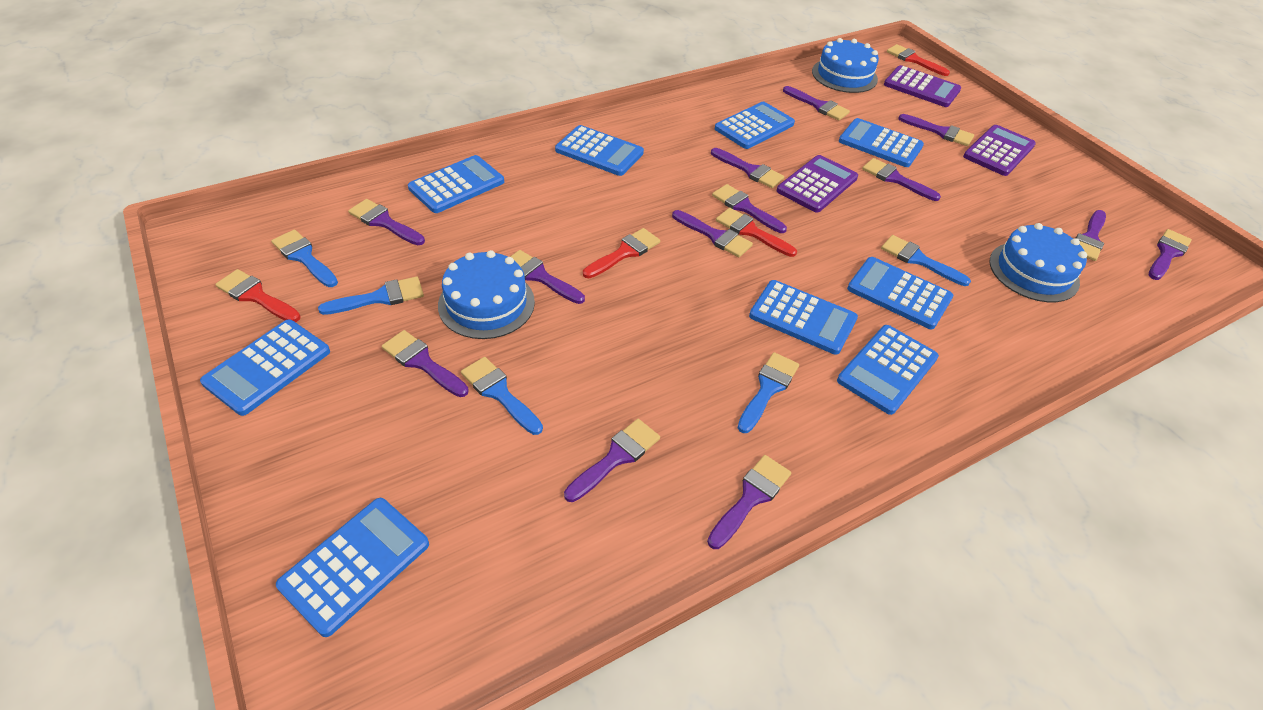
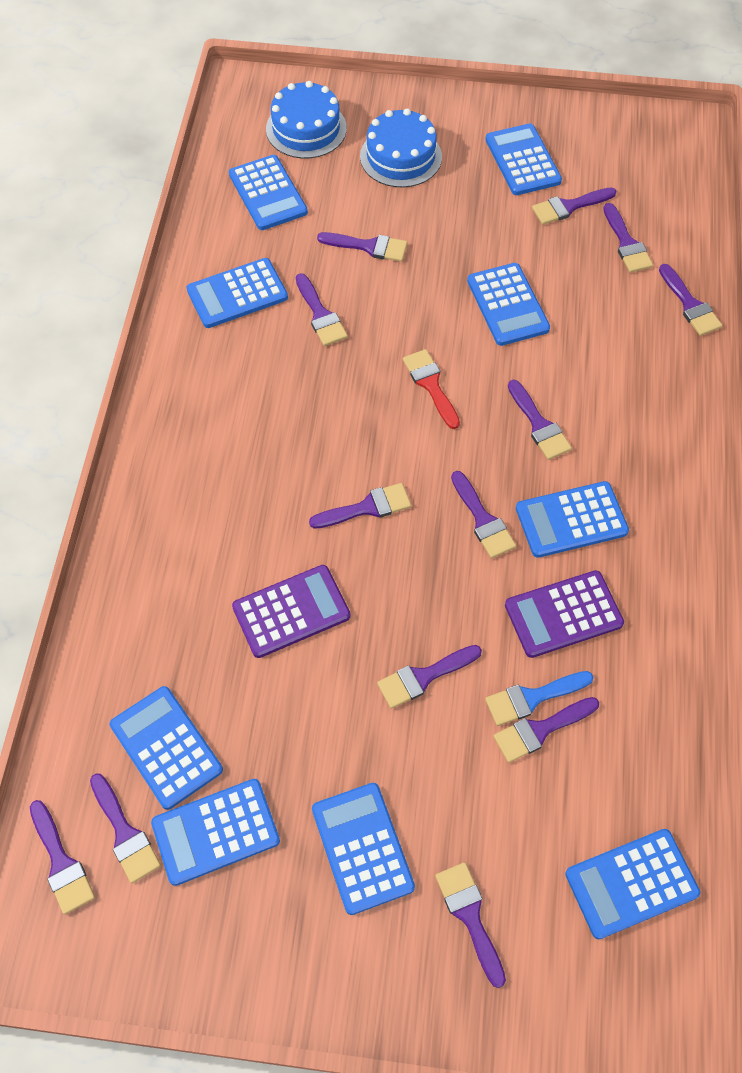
blue brush: 5 -> 1
blue cake: 3 -> 2
purple calculator: 3 -> 2
red brush: 4 -> 1

